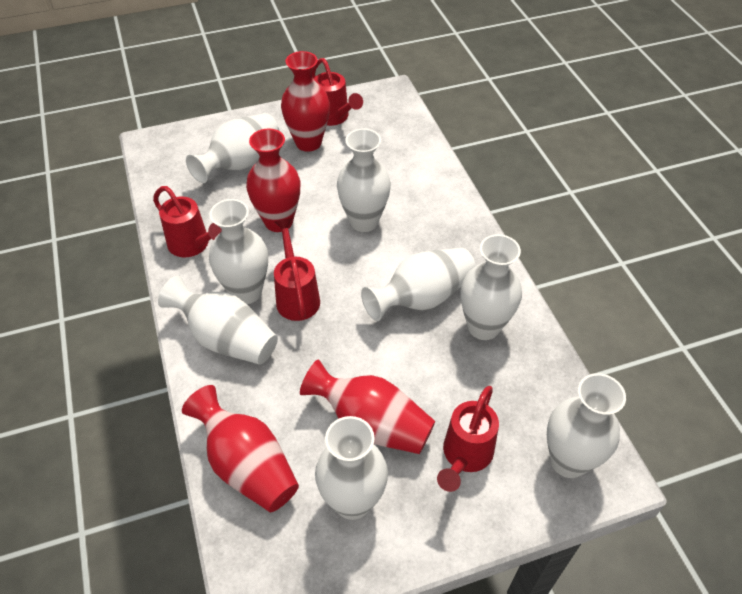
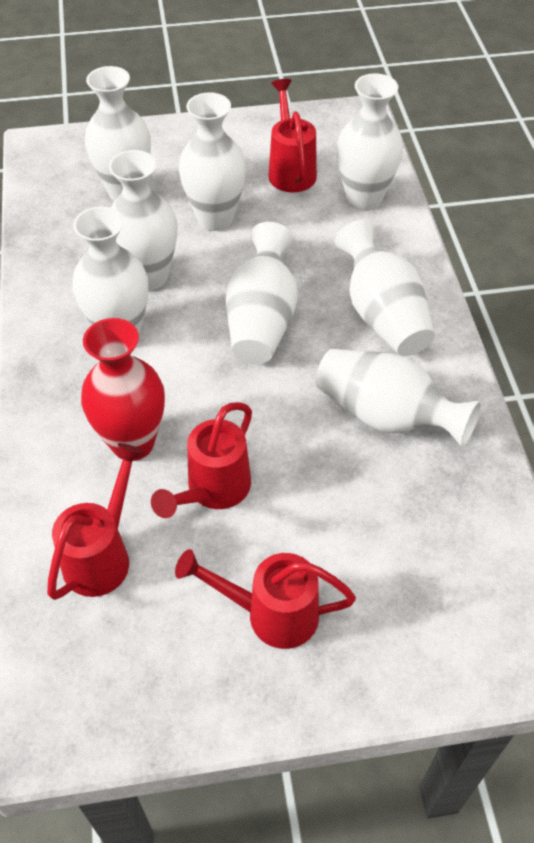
red vase: 4 -> 1

